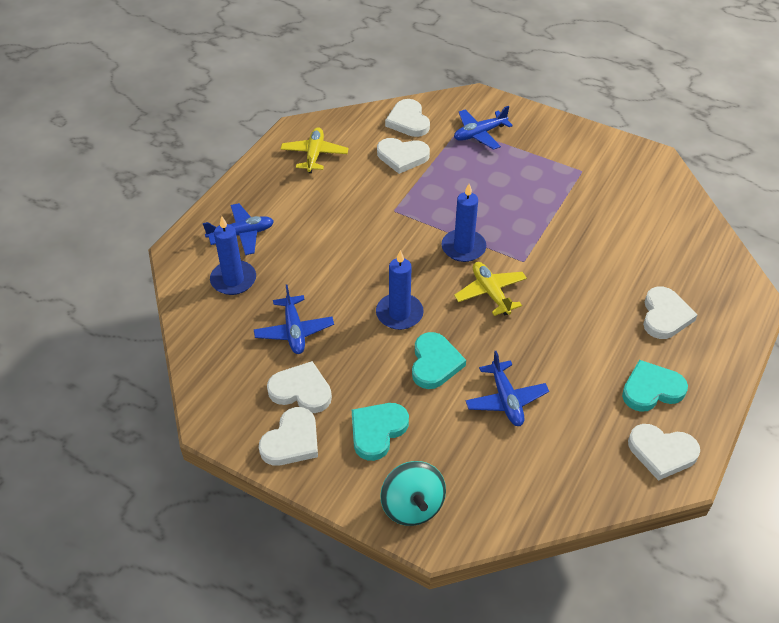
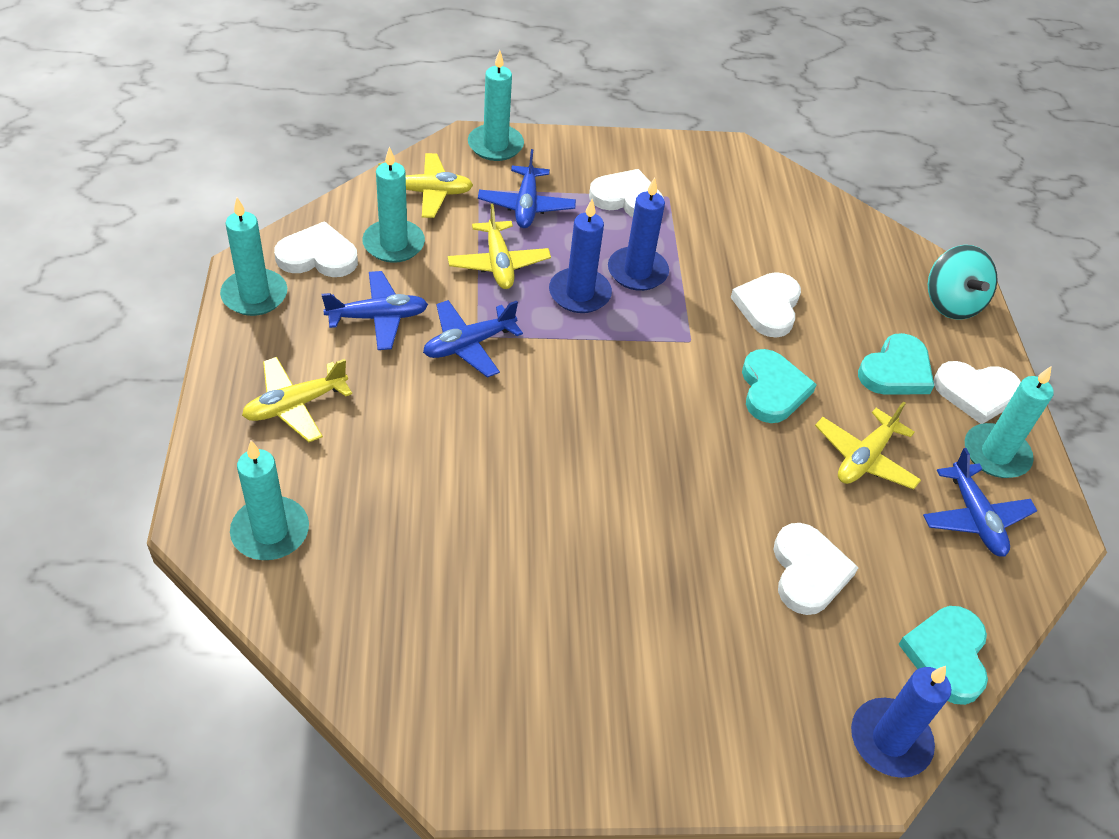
turquoise candle: 0 -> 5
white heart: 6 -> 5
yellow plane: 2 -> 4

